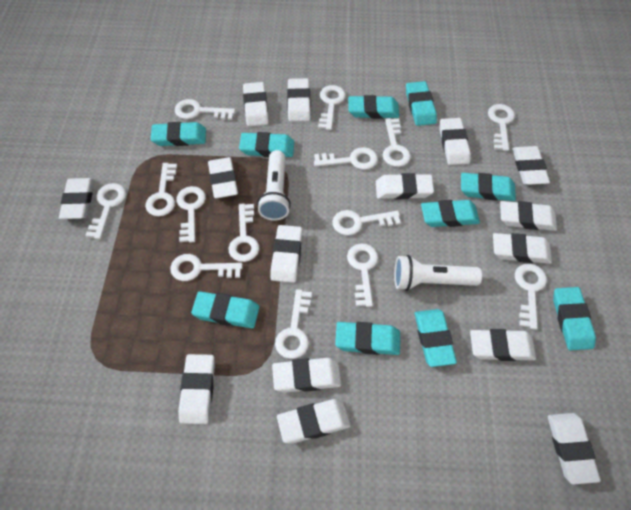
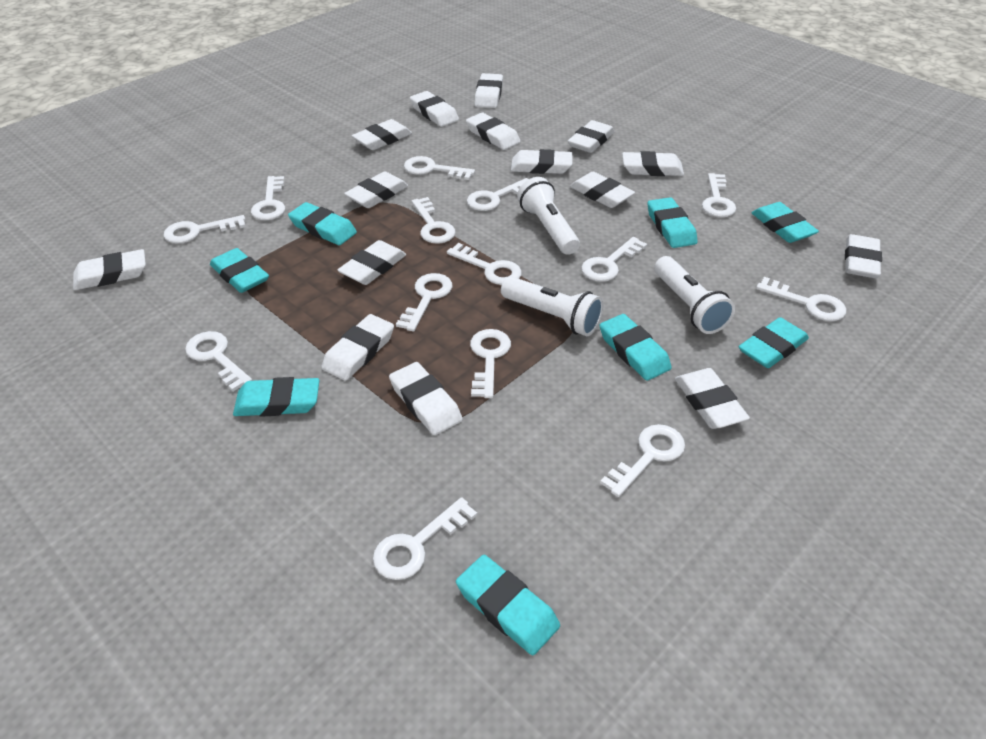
turquoise eraser: 10 -> 8
white flashlight: 2 -> 3

